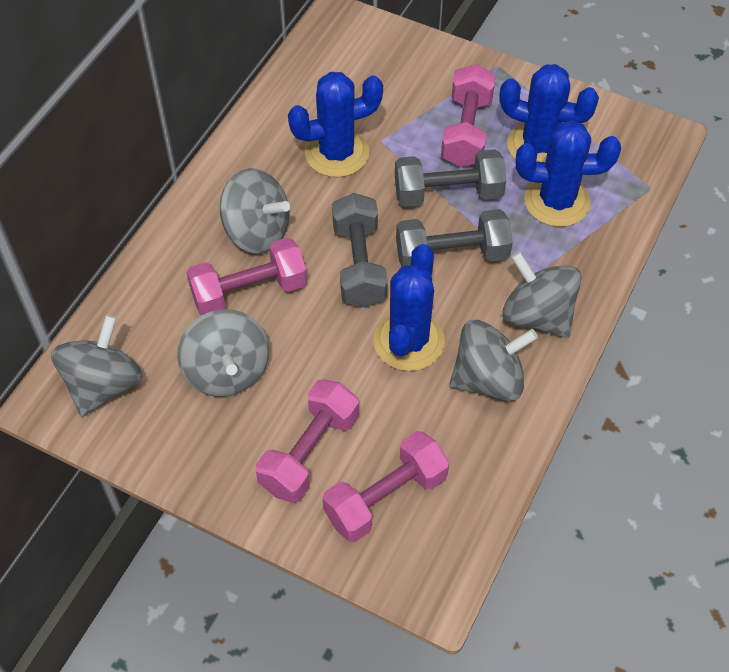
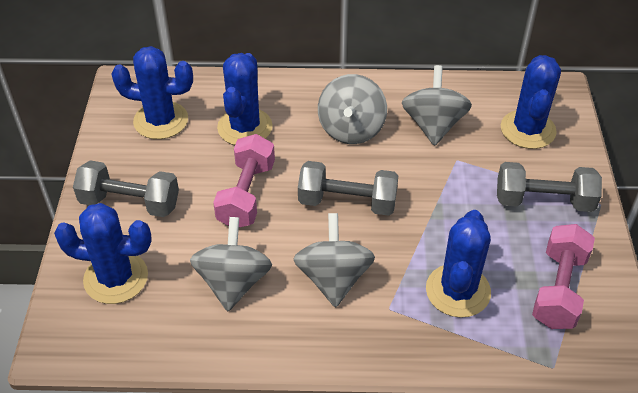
blue cactus: 4 -> 5
grey spinning top: 5 -> 4
pink dumbbell: 4 -> 2

